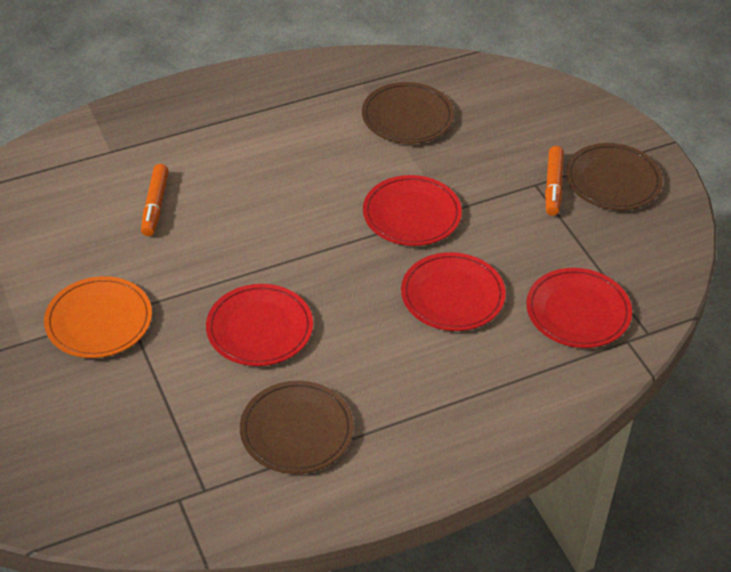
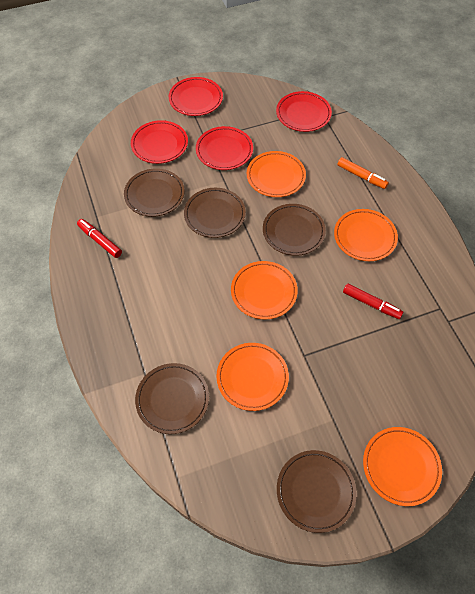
brown plate: 3 -> 5
orange marker: 2 -> 1
orange plate: 1 -> 5
red marker: 0 -> 2

